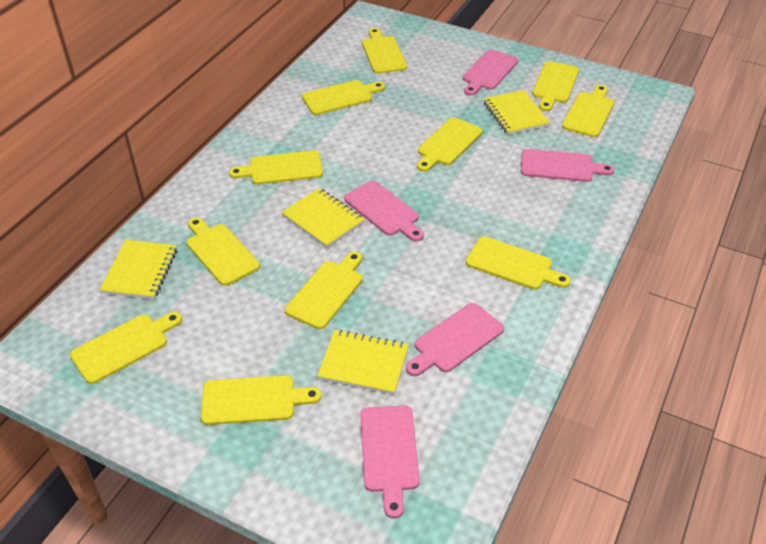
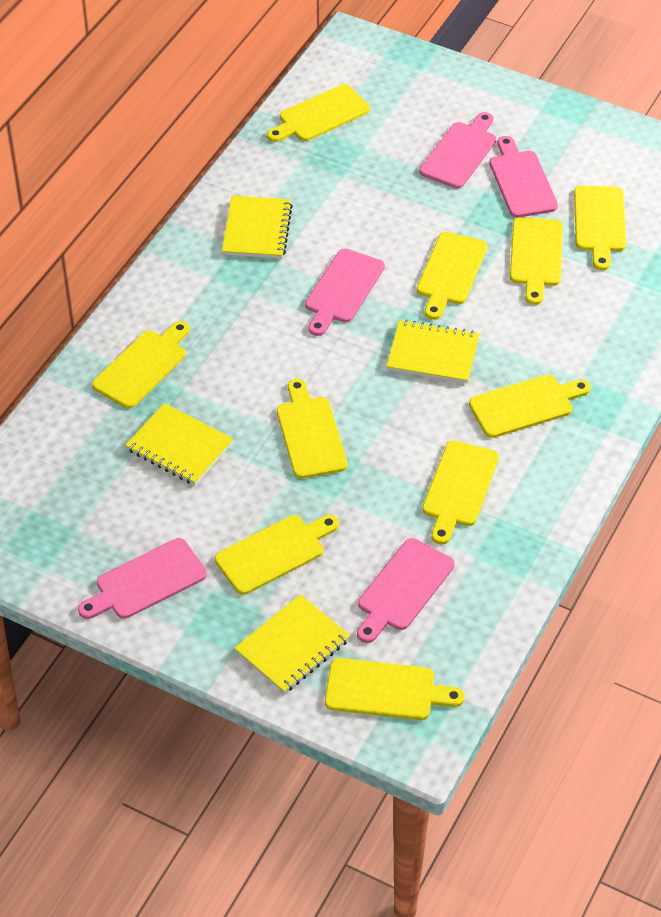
yellow cutting board: 11 -> 10

